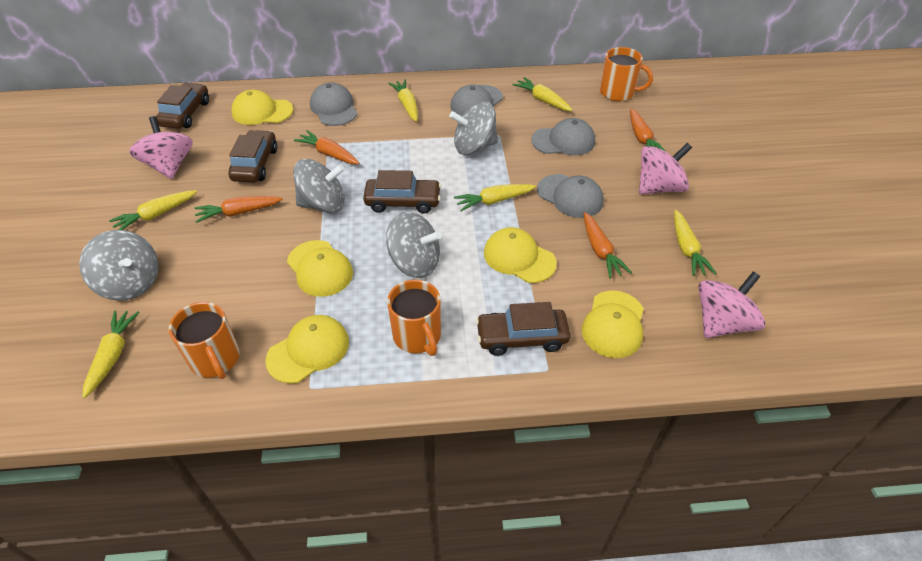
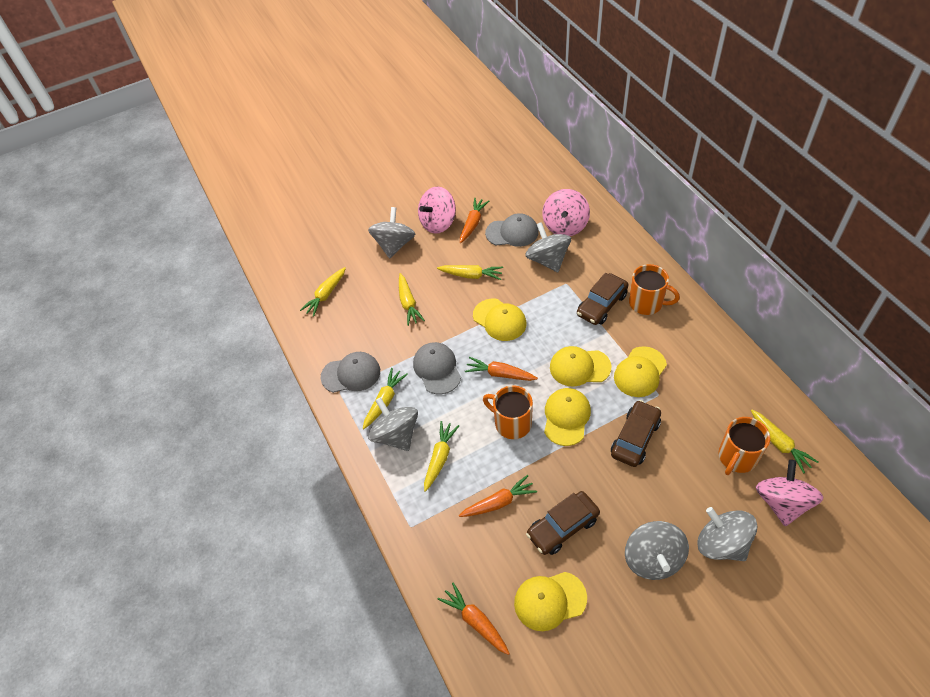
brown car: 4 -> 3
grey cap: 4 -> 3
grey spinning top: 4 -> 5

